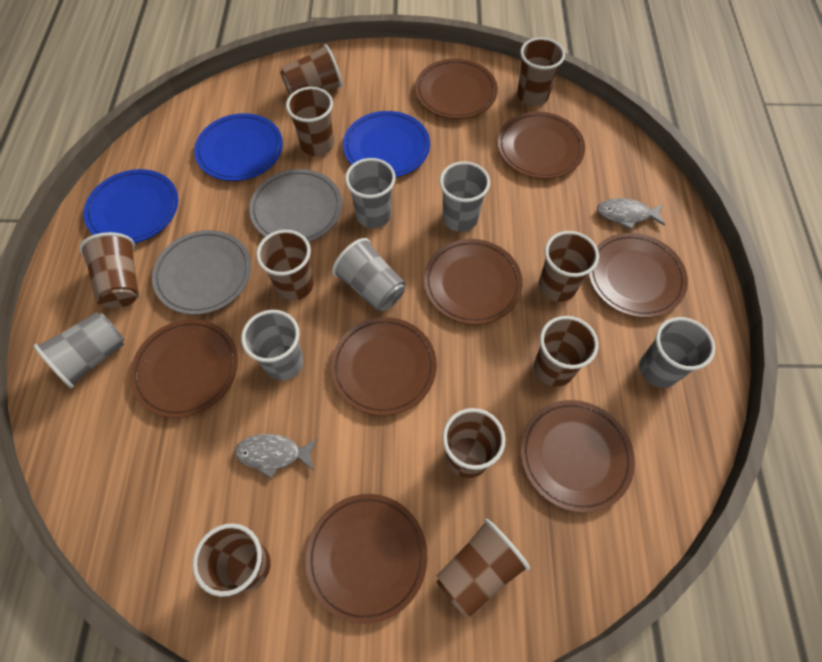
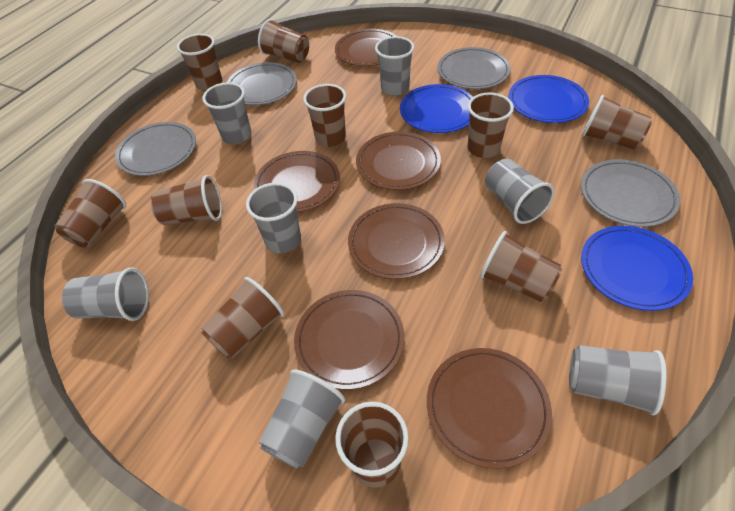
brown plate: 8 -> 6
grey cup: 6 -> 7
grey fish: 2 -> 0
grey plate: 2 -> 4

